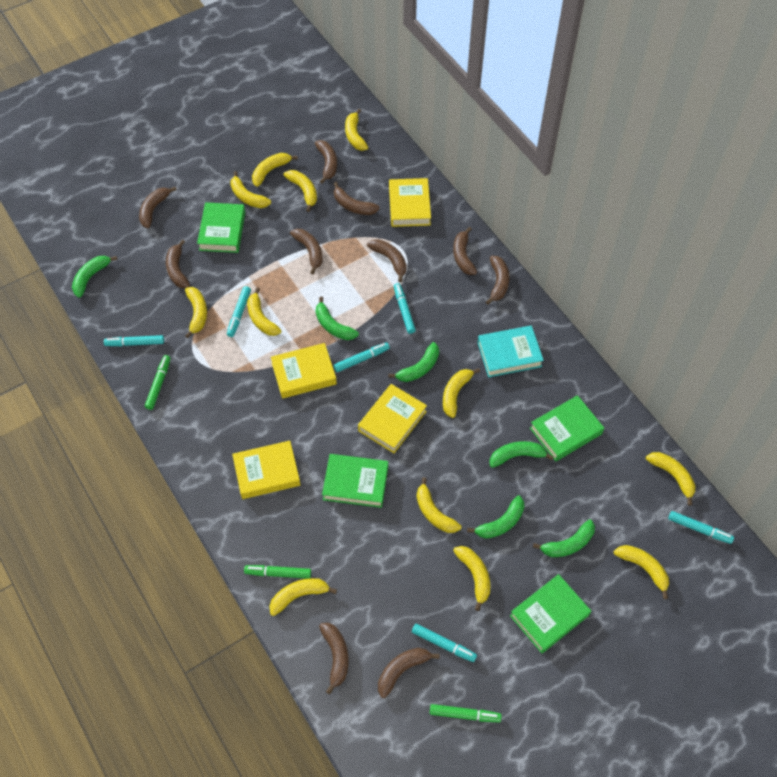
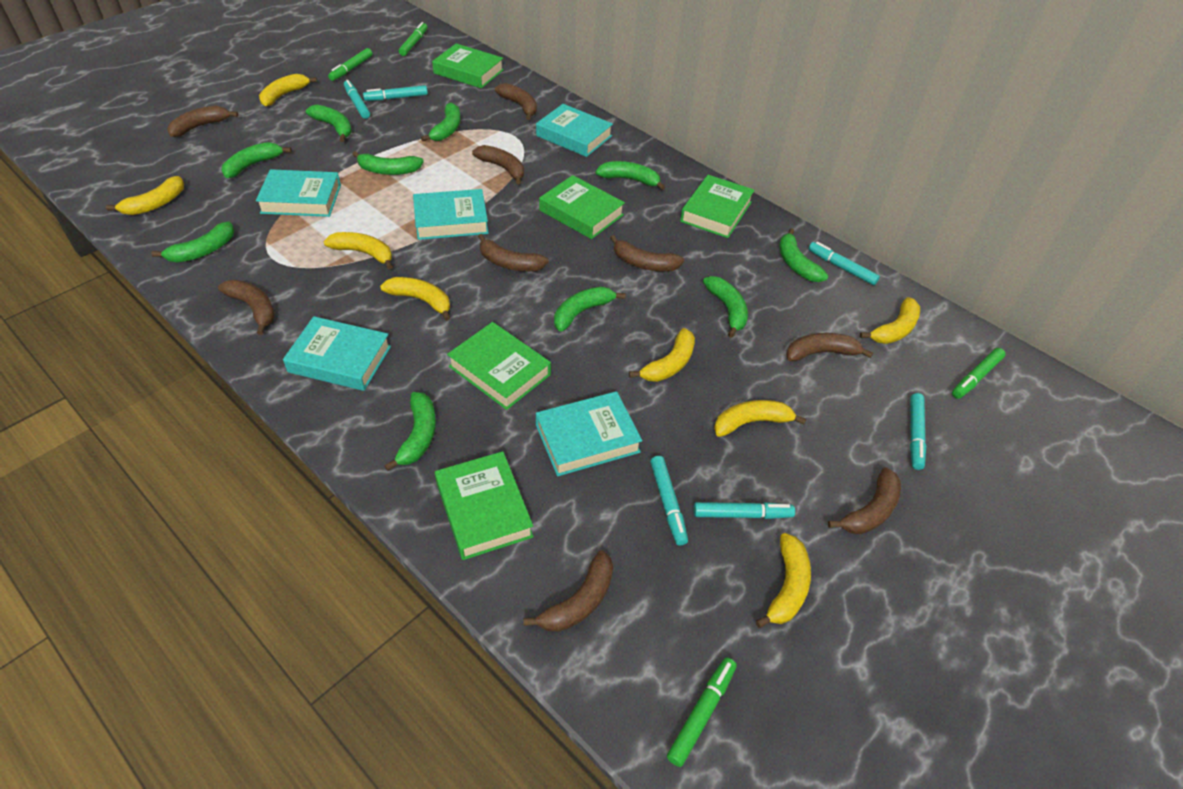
brown banana: 10 -> 9
green banana: 6 -> 10
green book: 4 -> 5
green marker: 3 -> 4
turquoise book: 1 -> 5
yellow banana: 12 -> 8
yellow book: 4 -> 0

